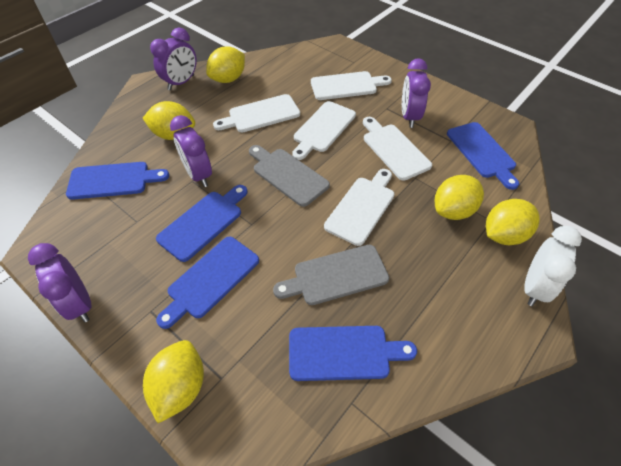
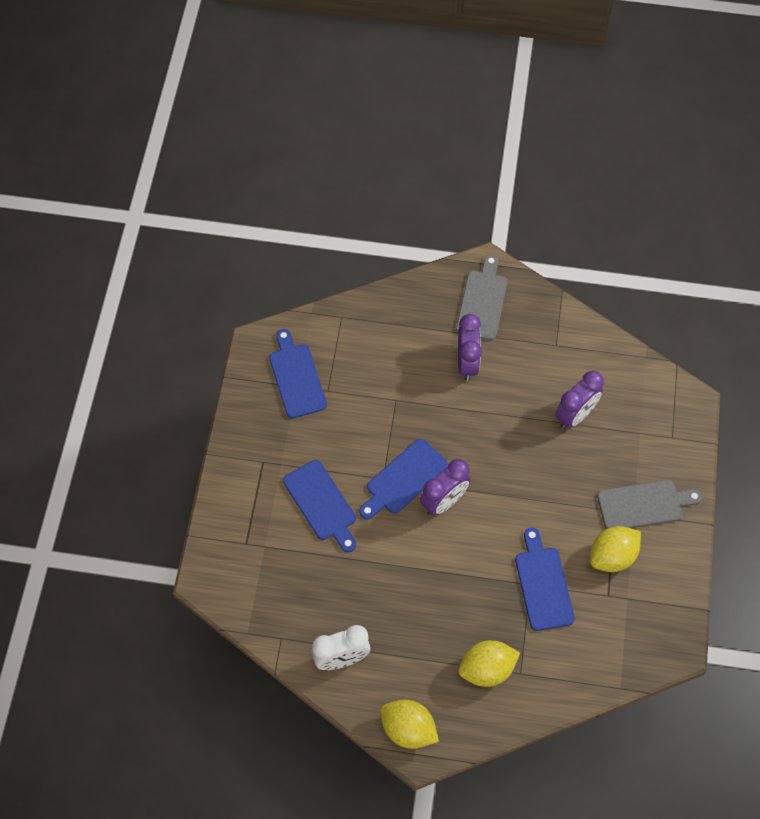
blue cutting board: 5 -> 4
purple clock: 4 -> 3
white cutting board: 5 -> 0
yellow lemon: 5 -> 3

